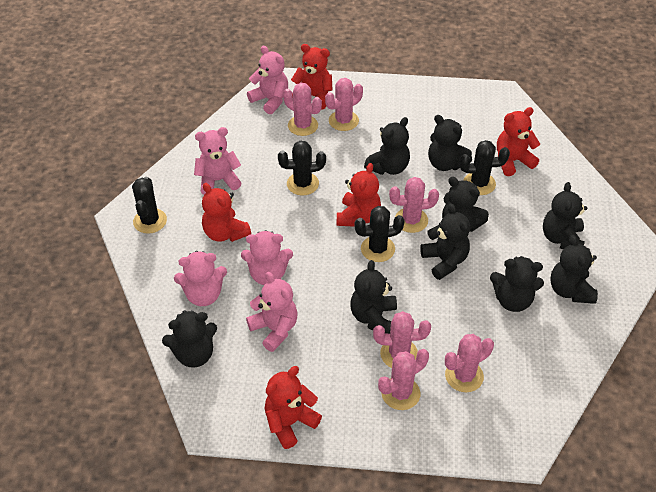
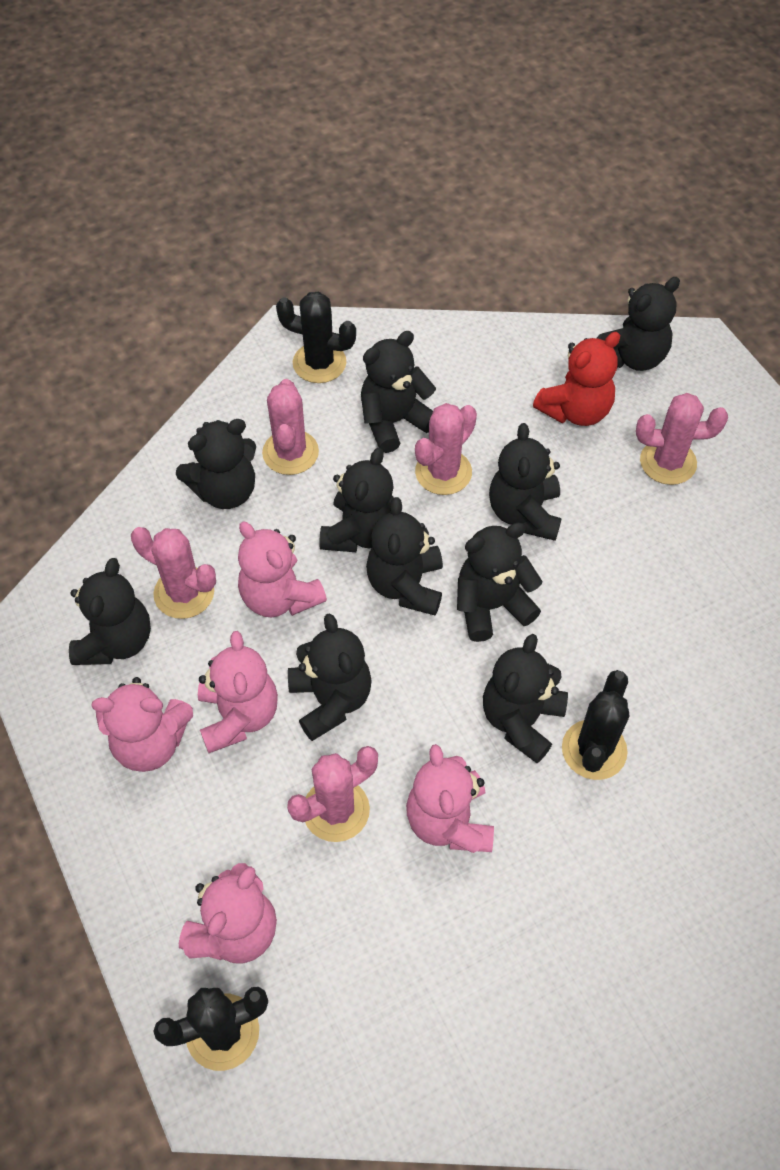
black cactus: 4 -> 3
black teddy bear: 9 -> 10
pink cactus: 6 -> 5
red teddy bear: 5 -> 1

